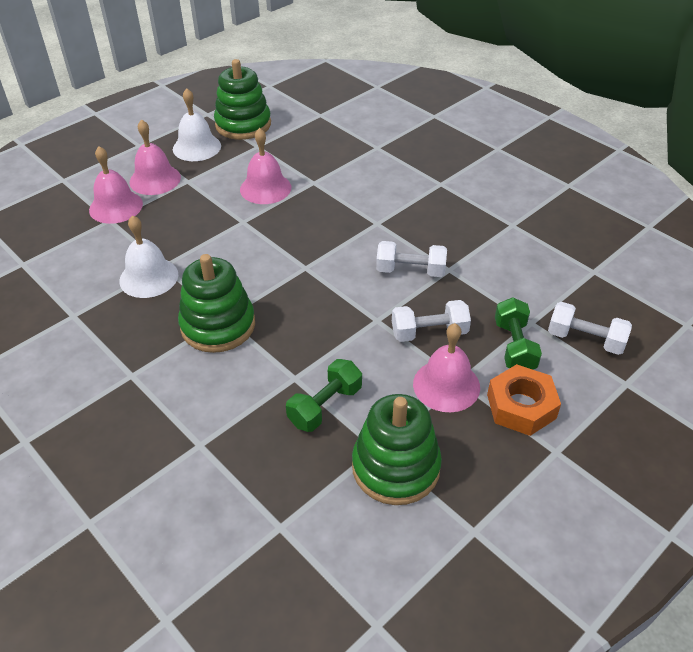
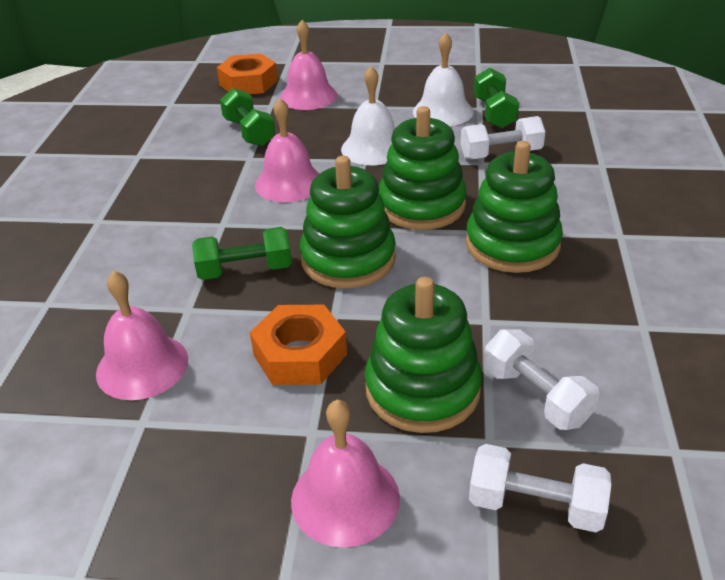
green dumbbell: 2 -> 3
green stacking toy: 3 -> 4
orange nut: 1 -> 2

